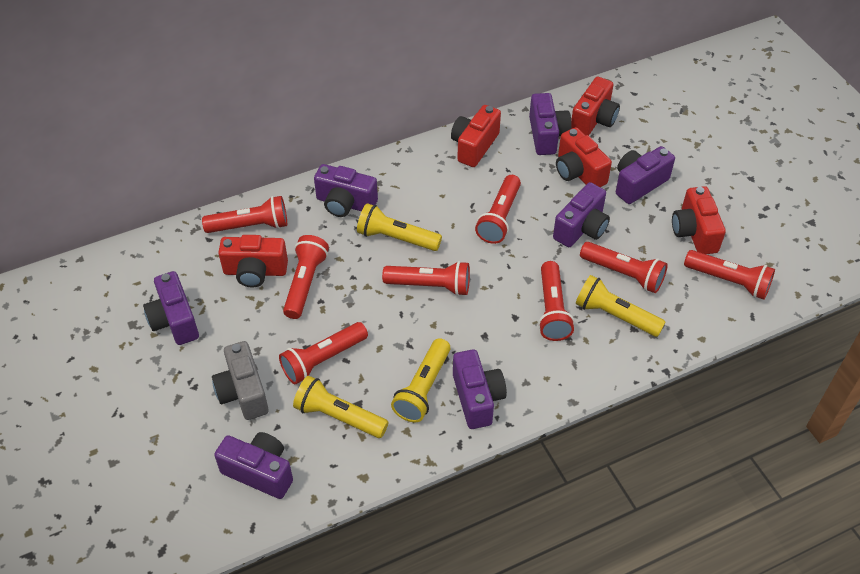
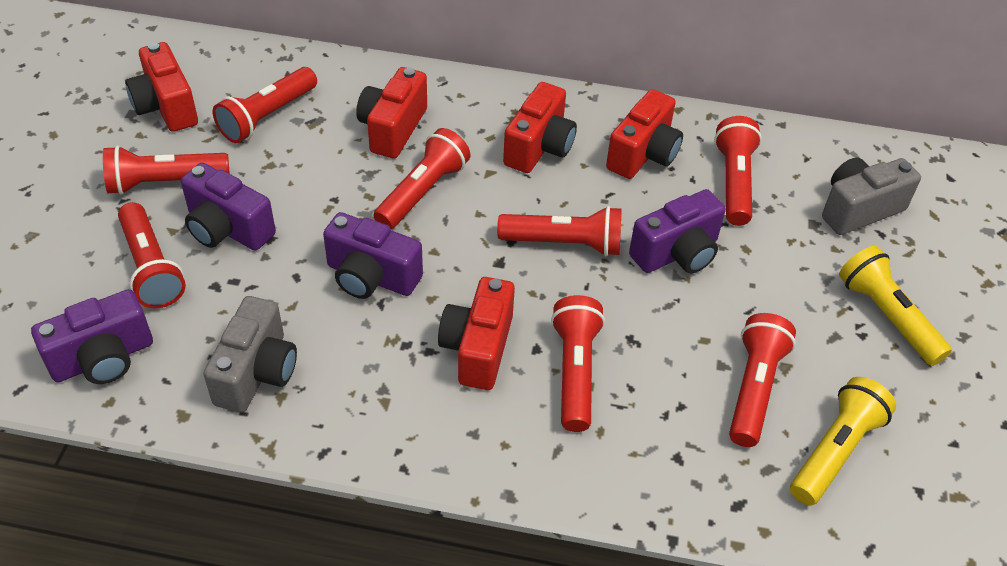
grey camera: 1 -> 2
purple camera: 7 -> 4
yellow flashlight: 4 -> 2

